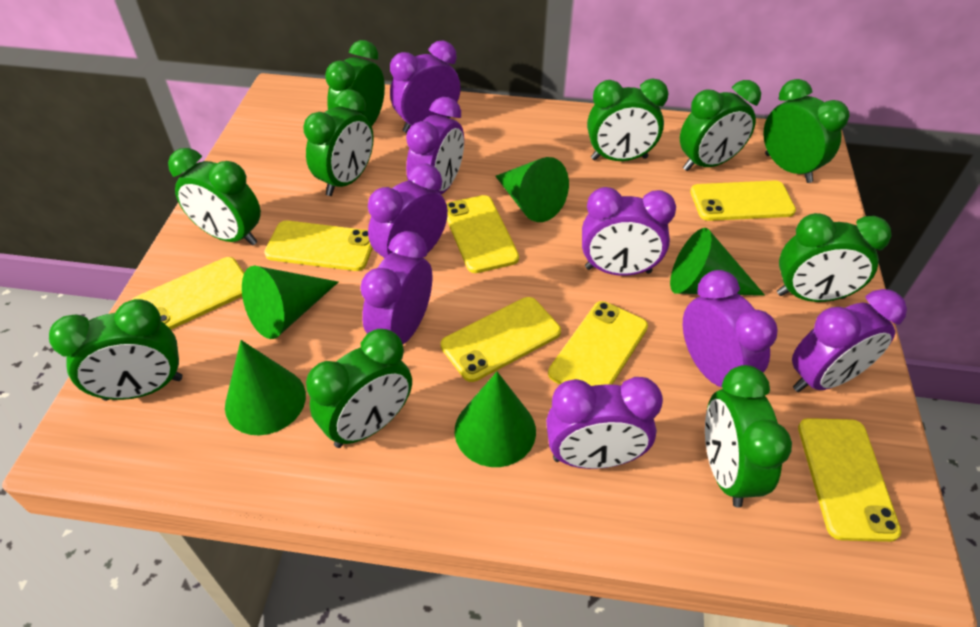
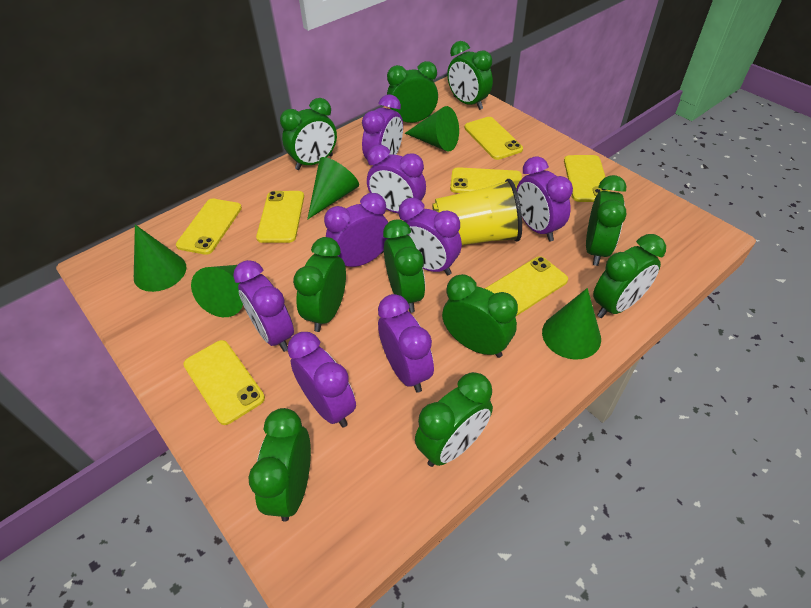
yellow cup: 0 -> 1

